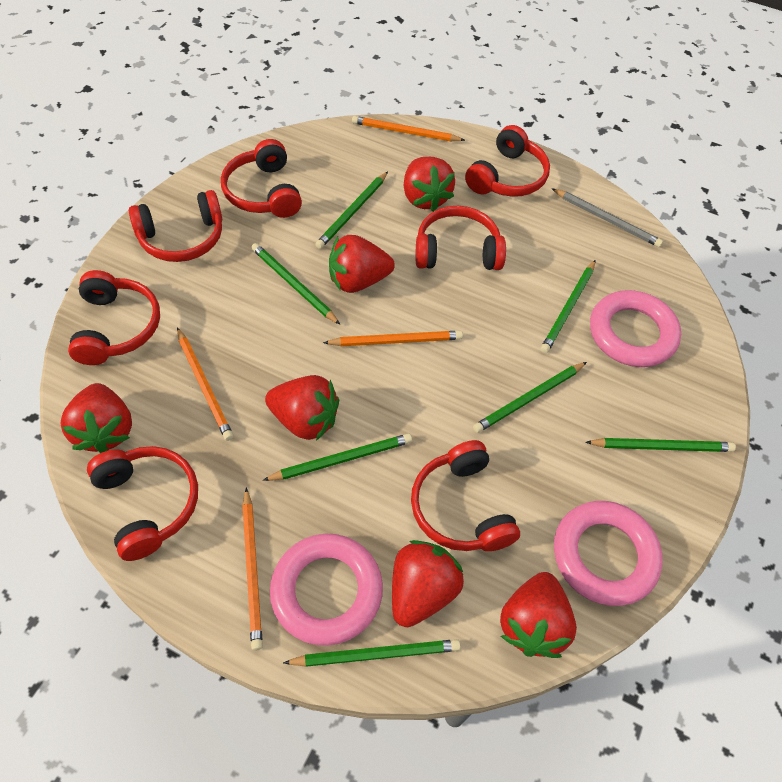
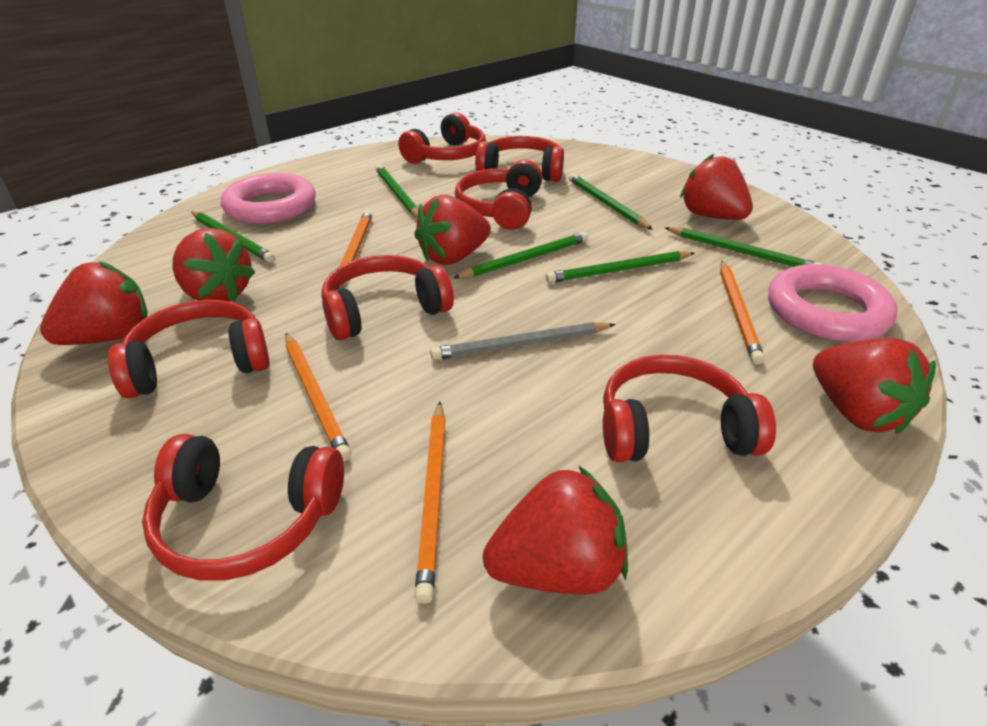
green pencil: 7 -> 6
pink ring: 3 -> 2

